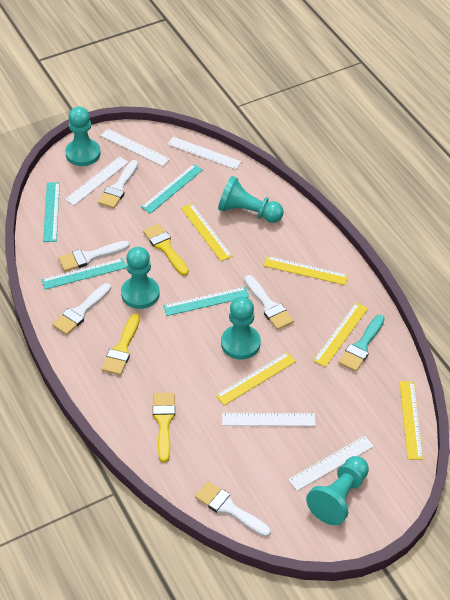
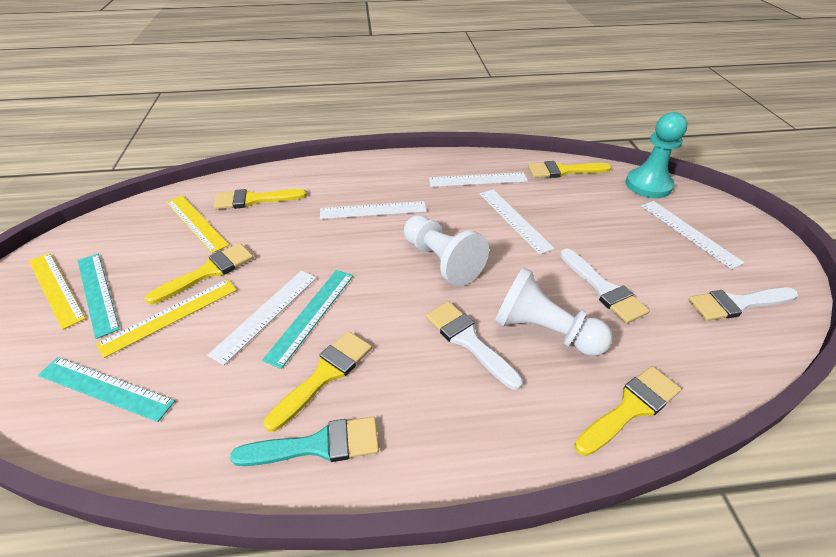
turquoise pawn: 5 -> 1
turquoise ruler: 4 -> 3
white brush: 5 -> 3
white pawn: 0 -> 2
yellow brush: 3 -> 5
yellow ruler: 5 -> 3

